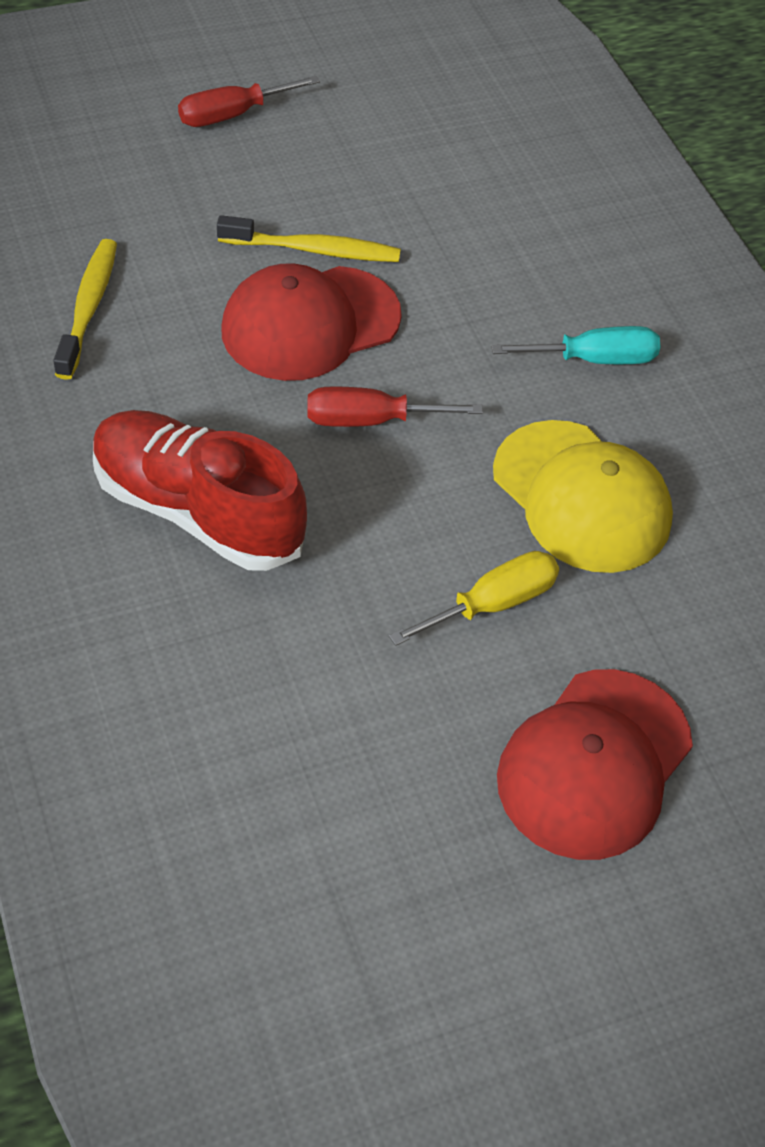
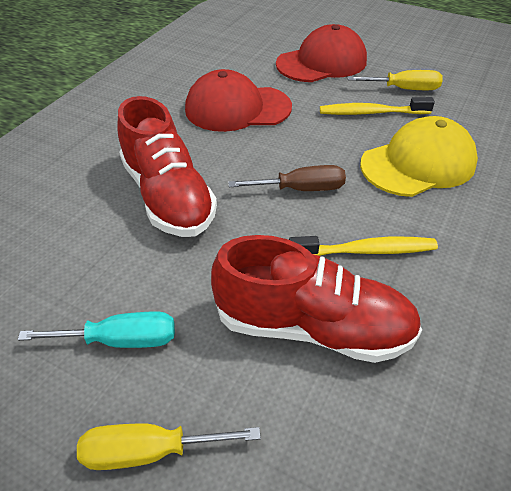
brown screwdriver: 0 -> 1
red screwdriver: 2 -> 0
red shoe: 1 -> 2
yellow screwdriver: 1 -> 2

